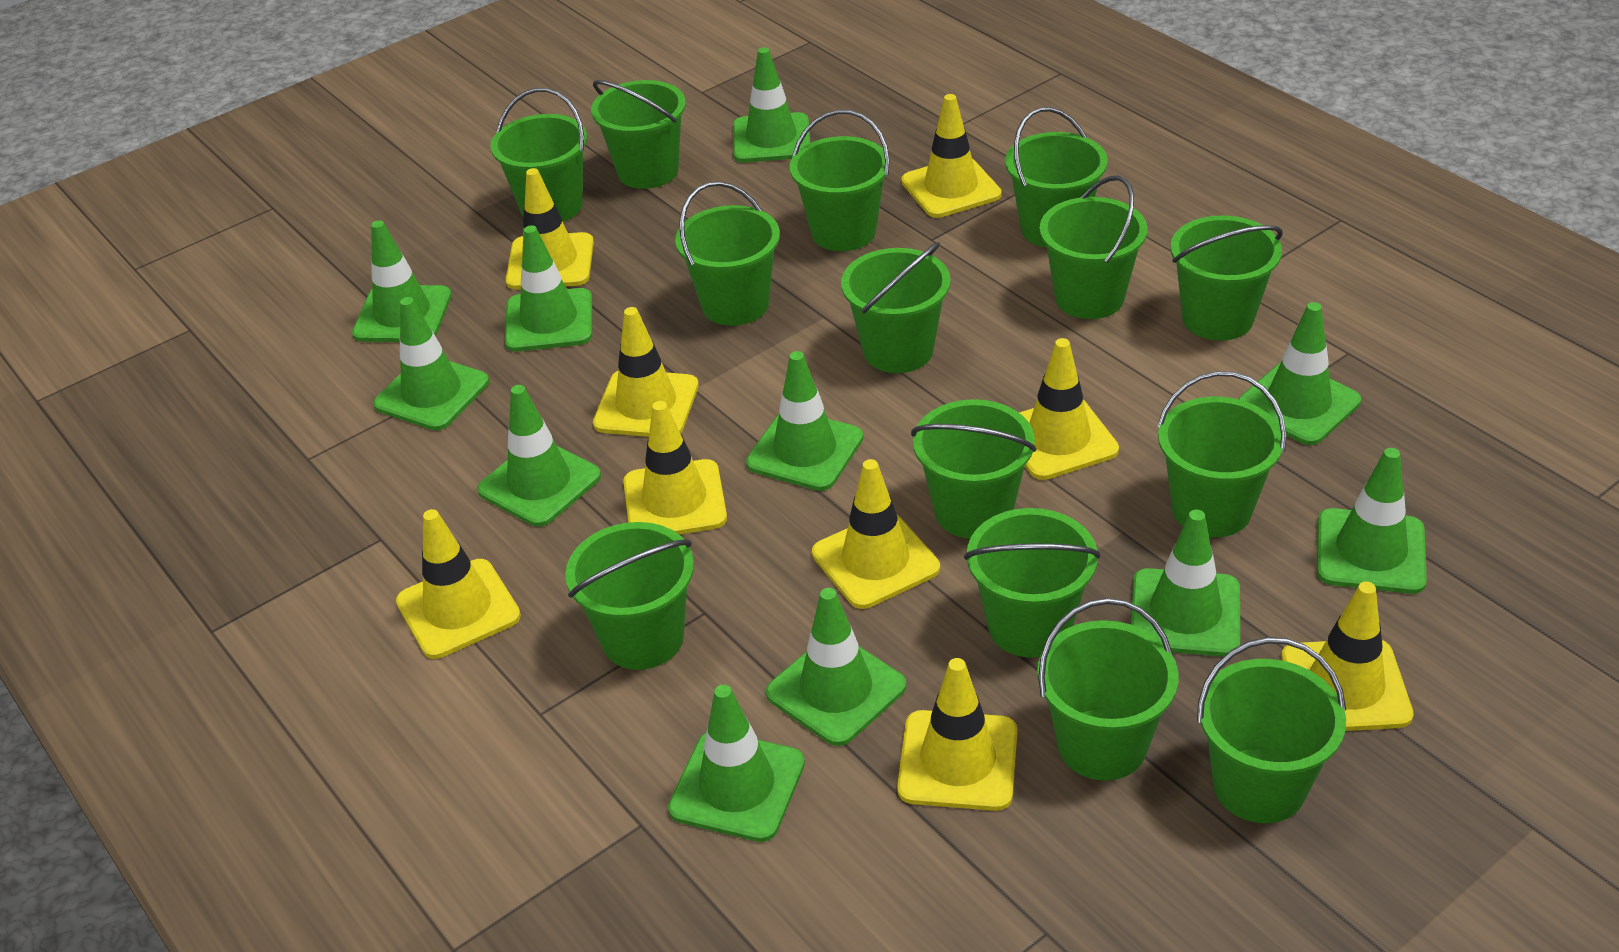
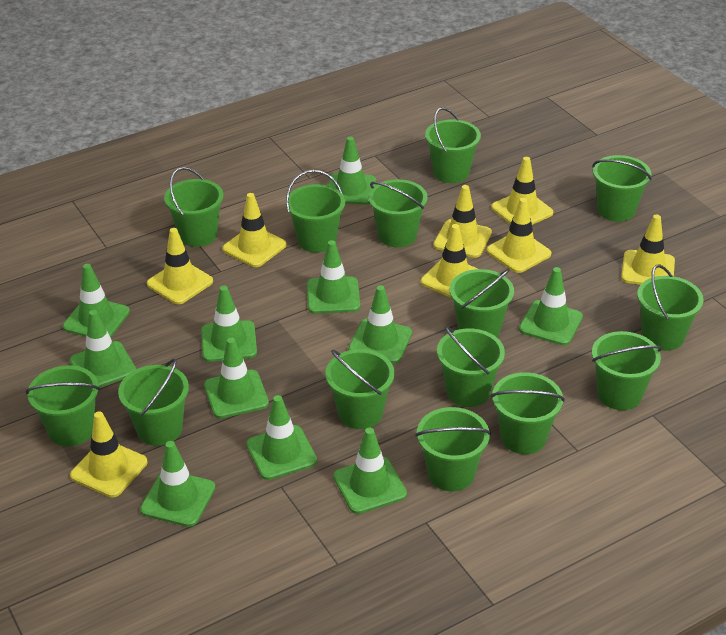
yellow traffic cone: 9 -> 8

